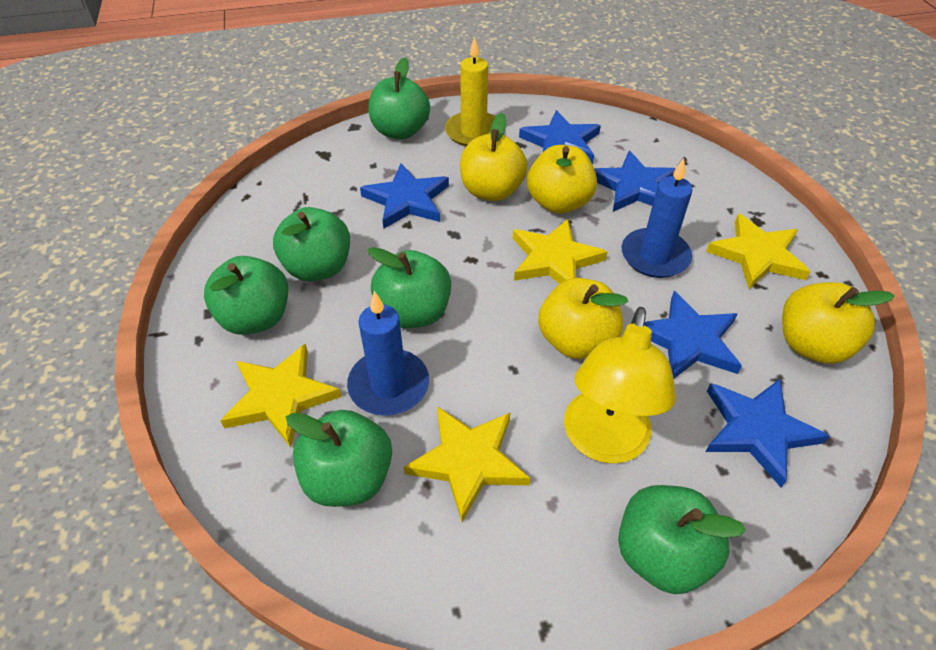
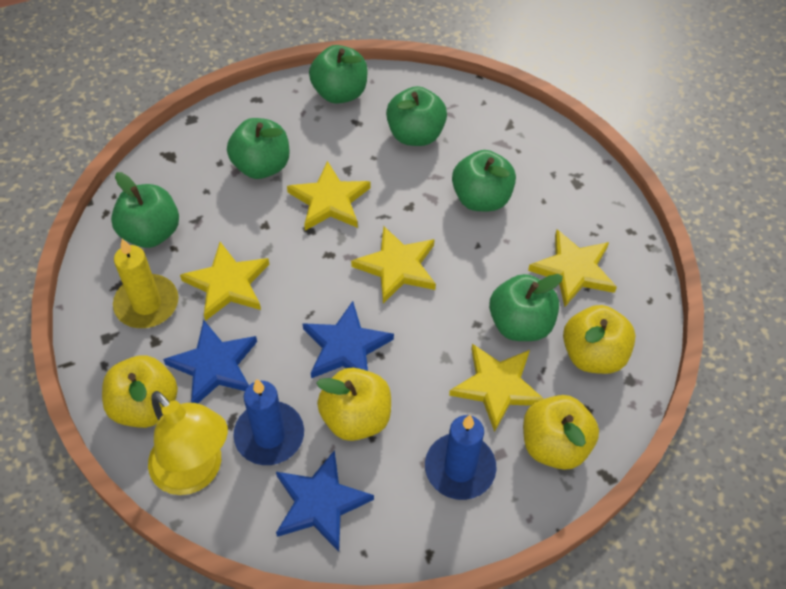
blue star: 5 -> 3
yellow star: 4 -> 5

